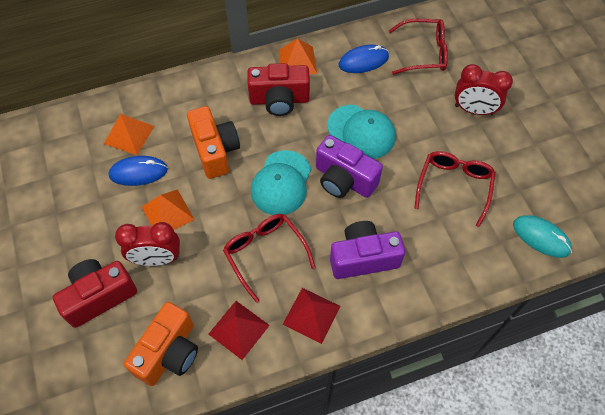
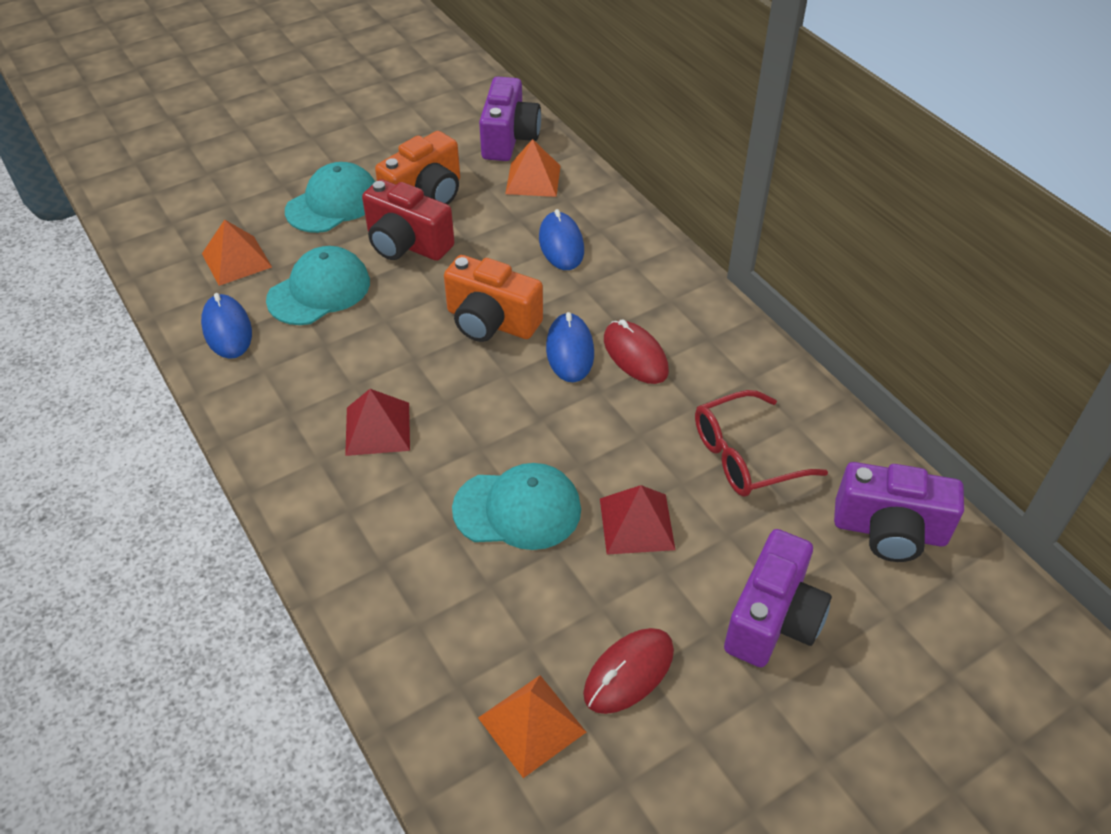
blue mouse: 2 -> 3
purple camera: 2 -> 3
red camera: 2 -> 1
red clock: 2 -> 0
red glasses: 3 -> 1
red mouse: 0 -> 2
turquoise cap: 2 -> 3
turquoise mouse: 1 -> 0

